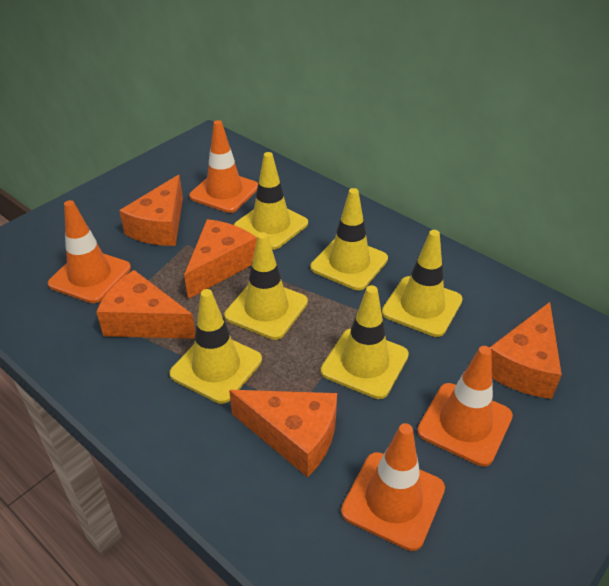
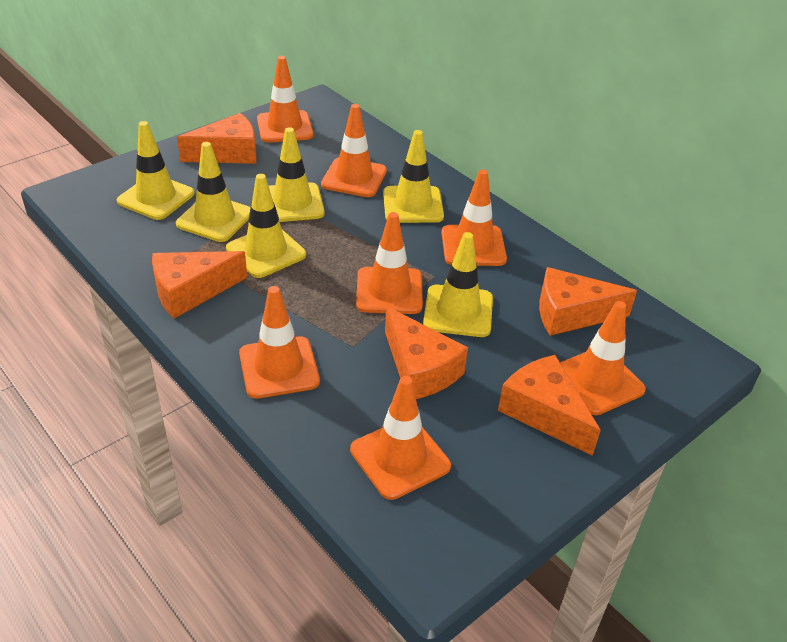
orange traffic cone: 4 -> 7

